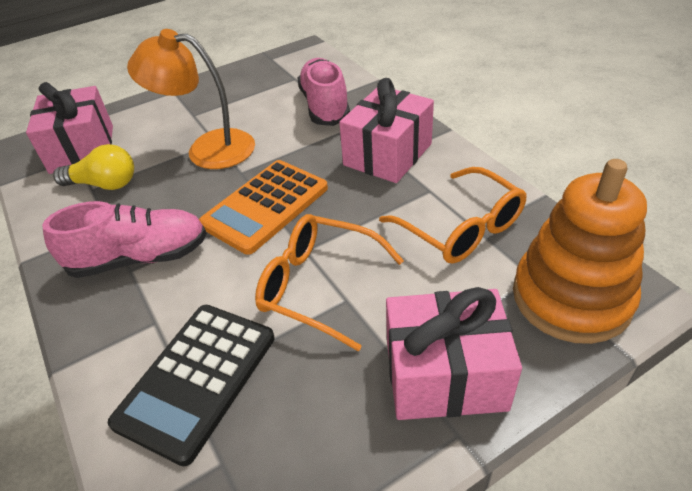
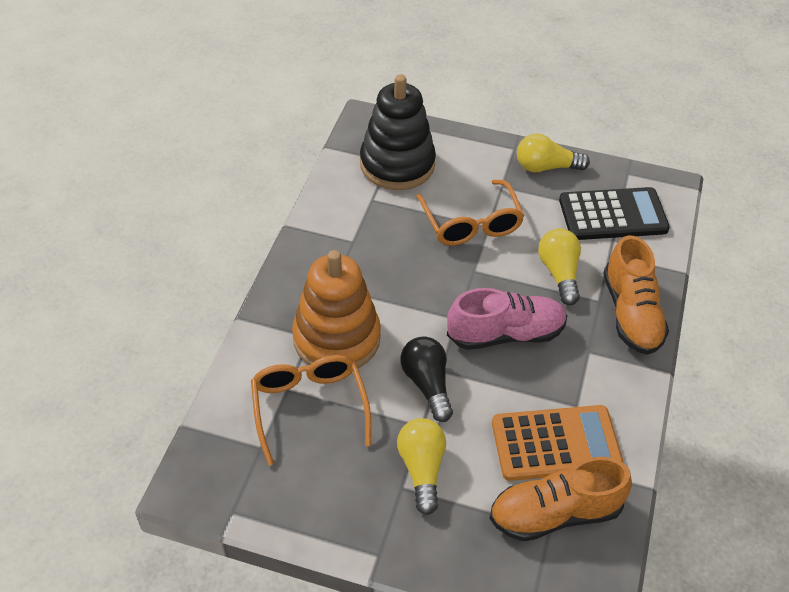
black light bulb: 0 -> 1
black stacking toy: 0 -> 1
orange lamp: 1 -> 0
orange shoe: 0 -> 2
pink gift: 3 -> 0
pink shoe: 2 -> 1
yellow light bulb: 1 -> 3

